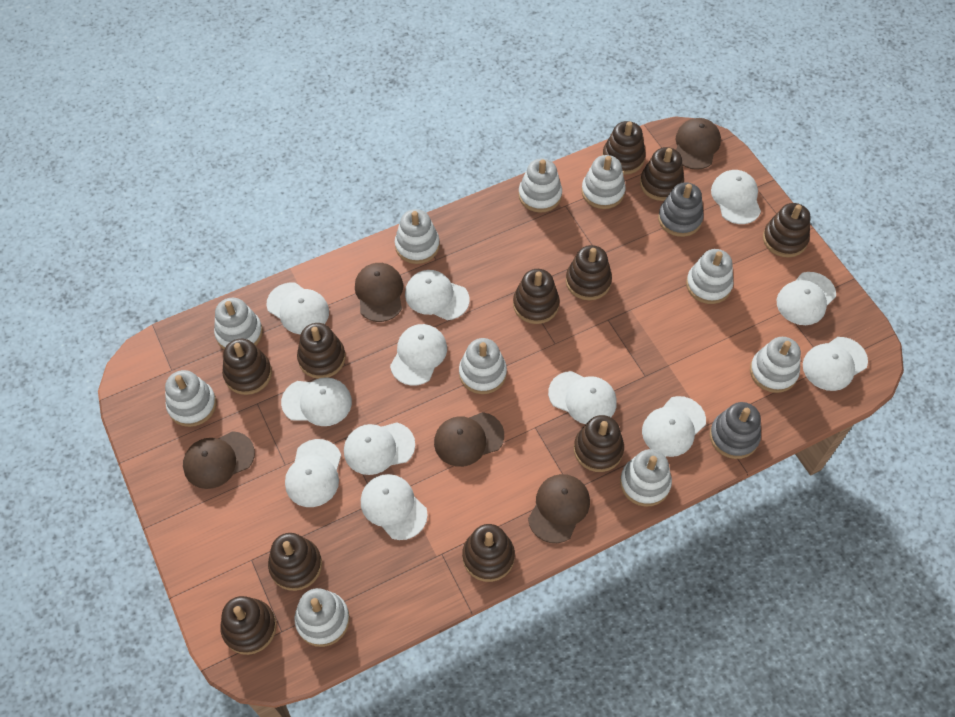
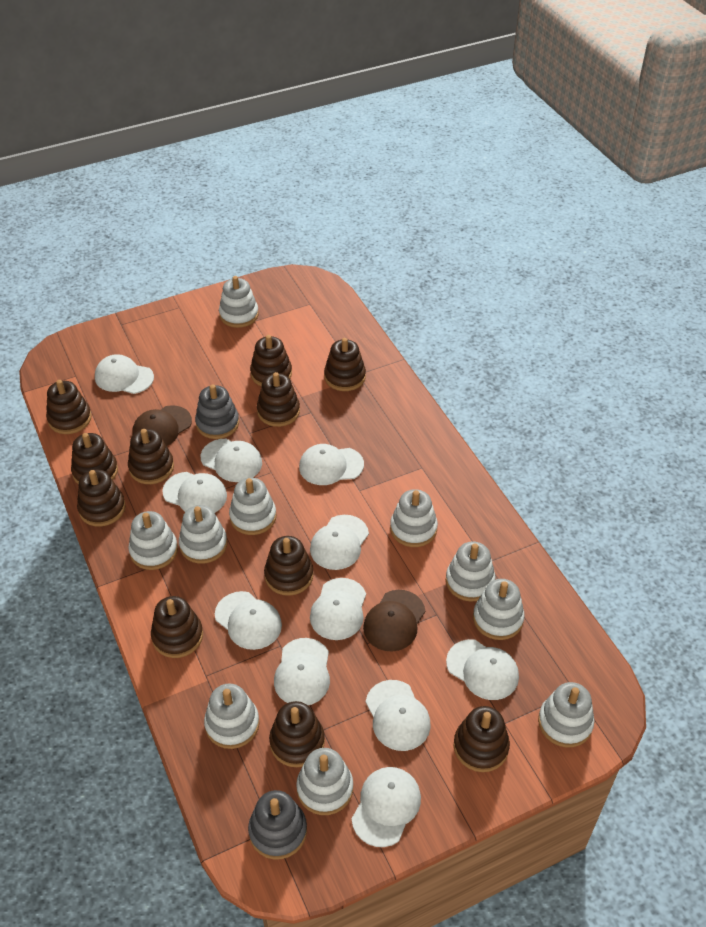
brown cap: 5 -> 2
white cap: 12 -> 11

